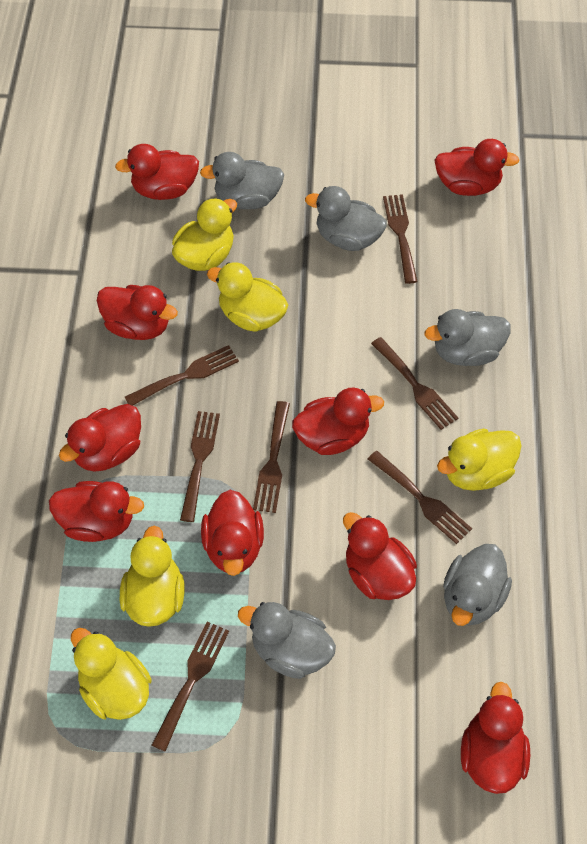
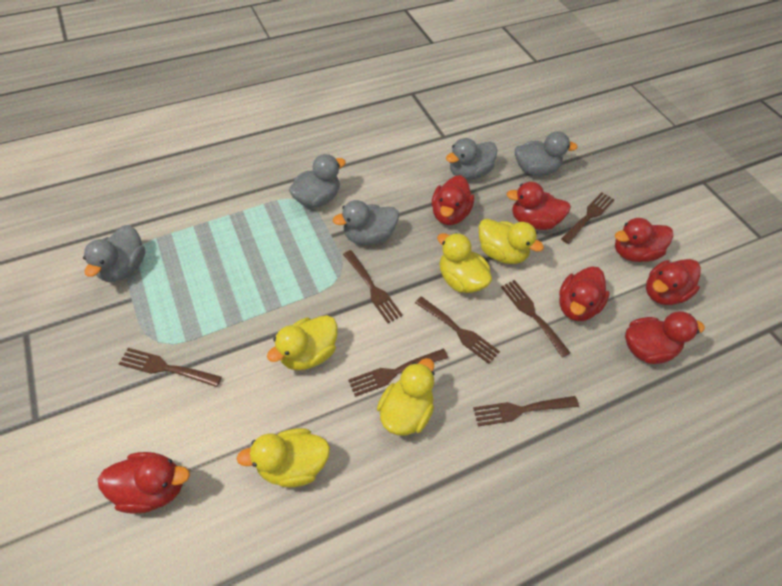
red duck: 9 -> 7

